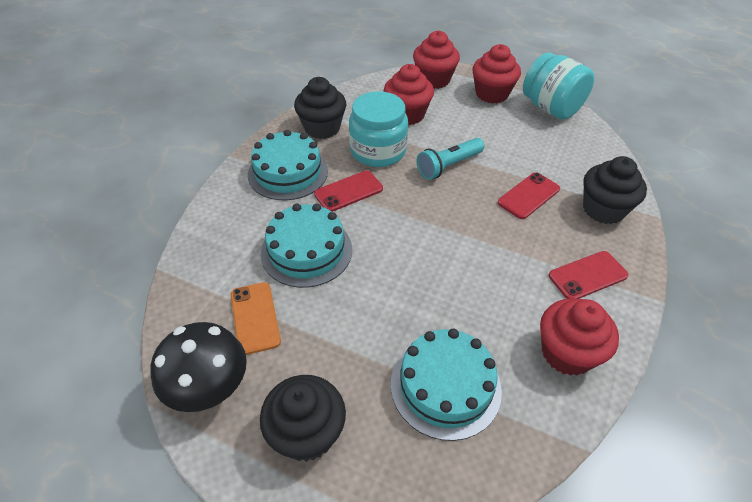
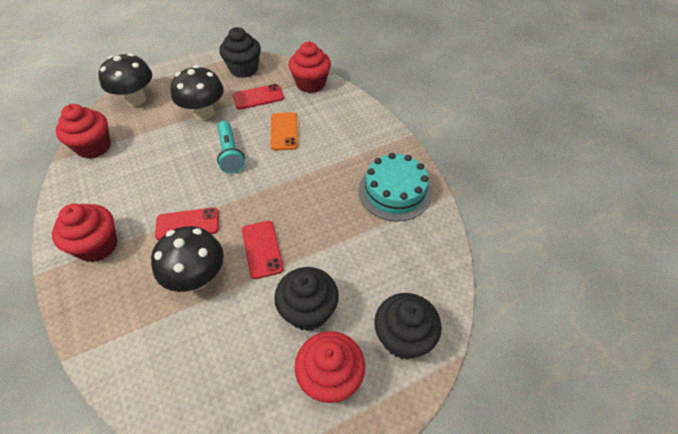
black mushroom: 1 -> 3
turquoise cake: 3 -> 1
turquoise jar: 2 -> 0

